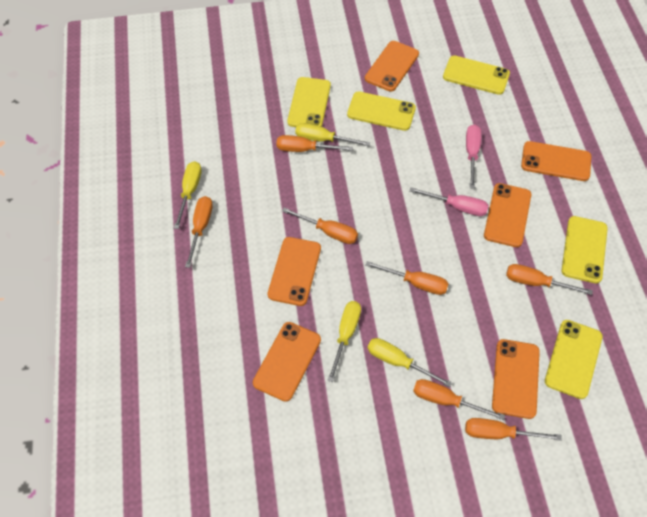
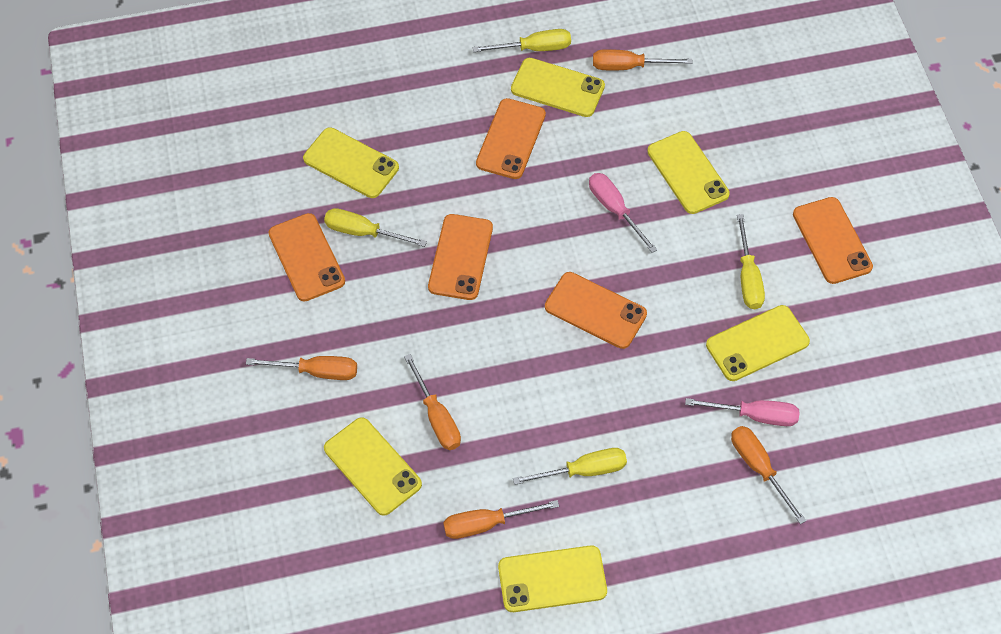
orange phone: 6 -> 5
orange screwdriver: 7 -> 5
yellow phone: 5 -> 6

